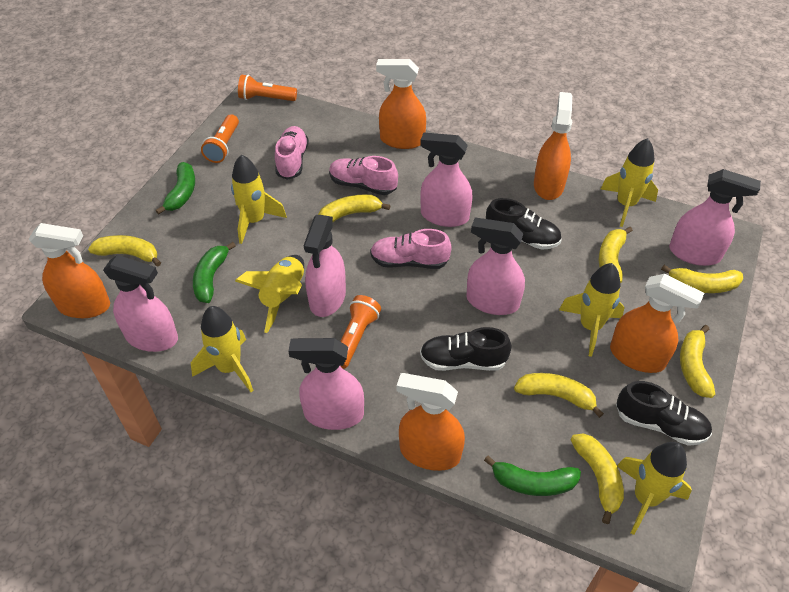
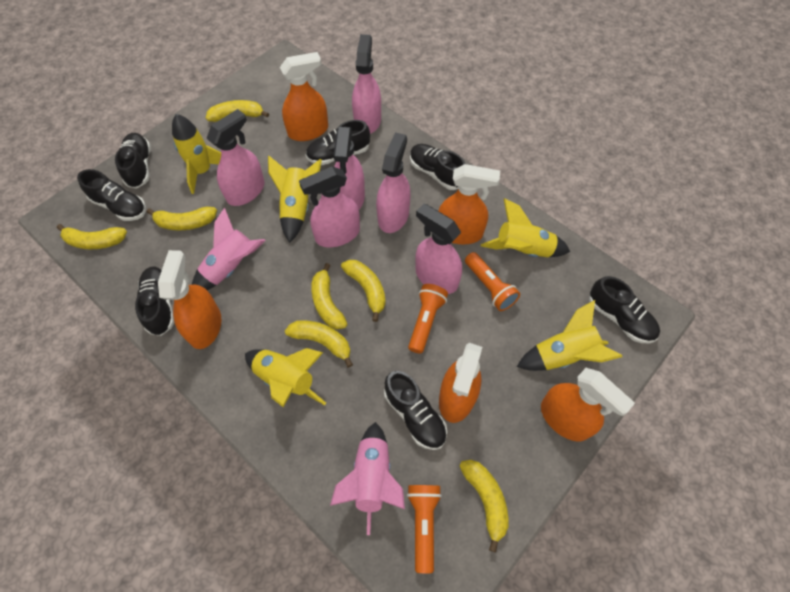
black shoe: 3 -> 7
green banana: 3 -> 0
pink rocket: 0 -> 2
pink shoe: 3 -> 0
yellow rocket: 6 -> 5

